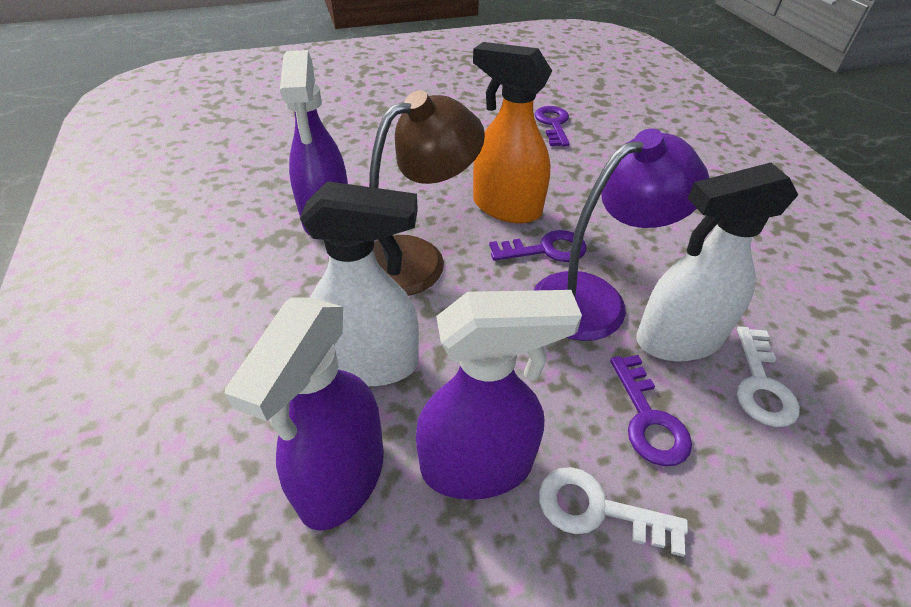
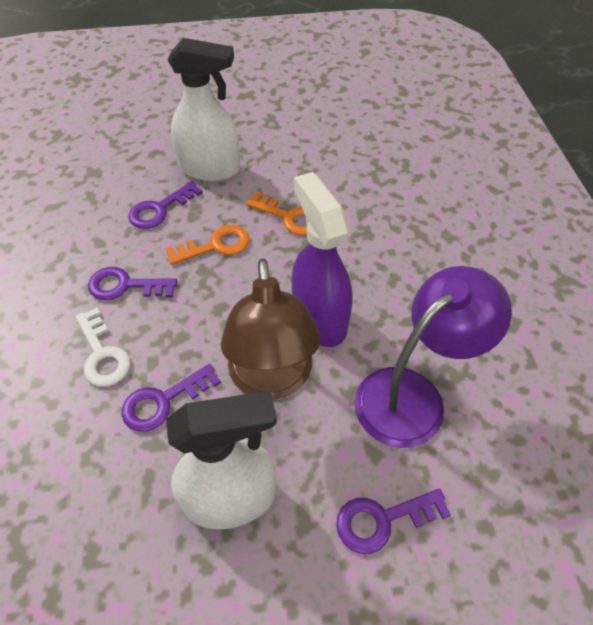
orange key: 0 -> 2
orange spray bottle: 1 -> 0
purple key: 3 -> 4
purple spray bottle: 3 -> 1
white key: 2 -> 1

